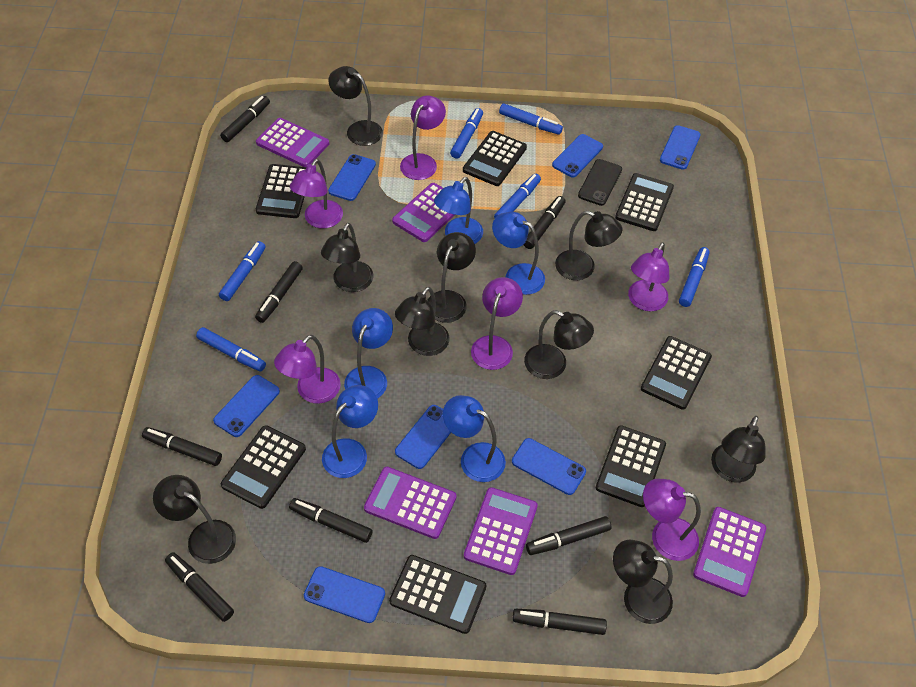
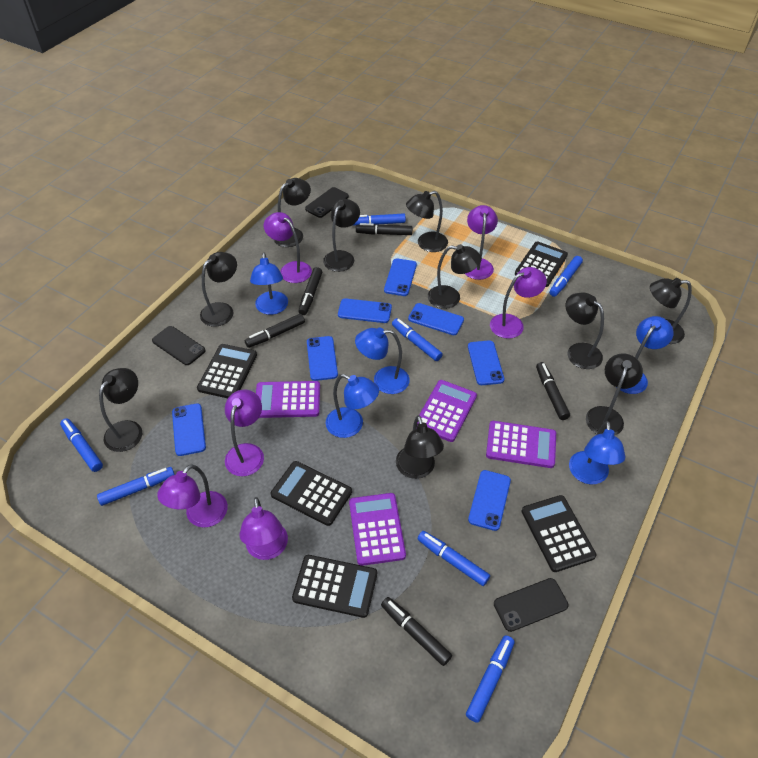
black calculator: 7 -> 5
black lamp: 9 -> 10
black marker: 8 -> 5
black phone: 1 -> 3
blue marker: 6 -> 7
purple calculator: 5 -> 4

